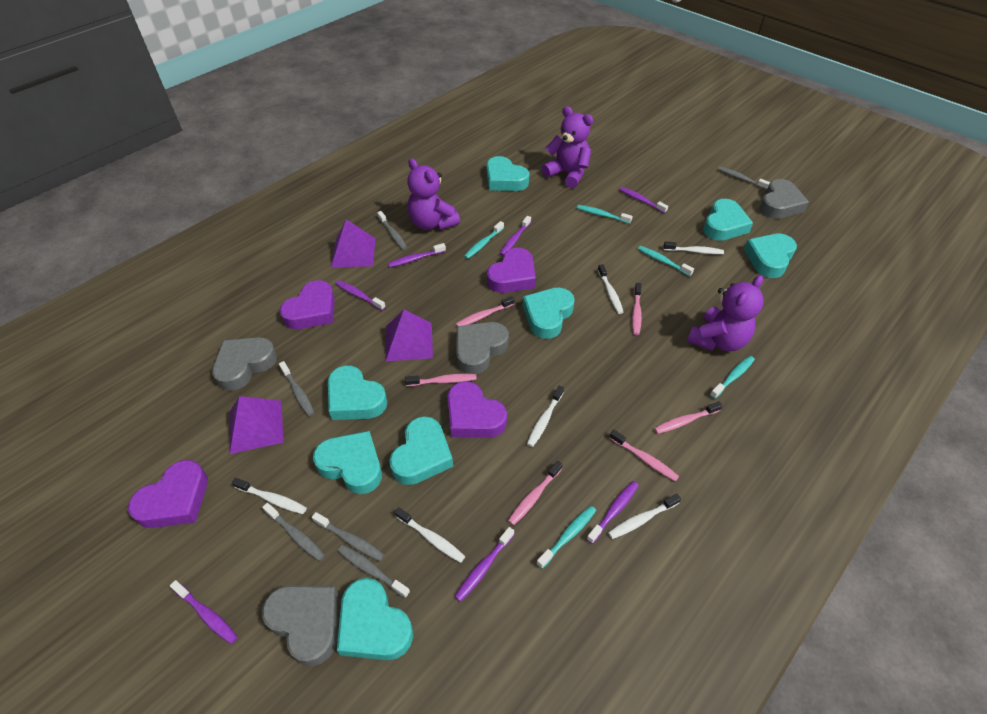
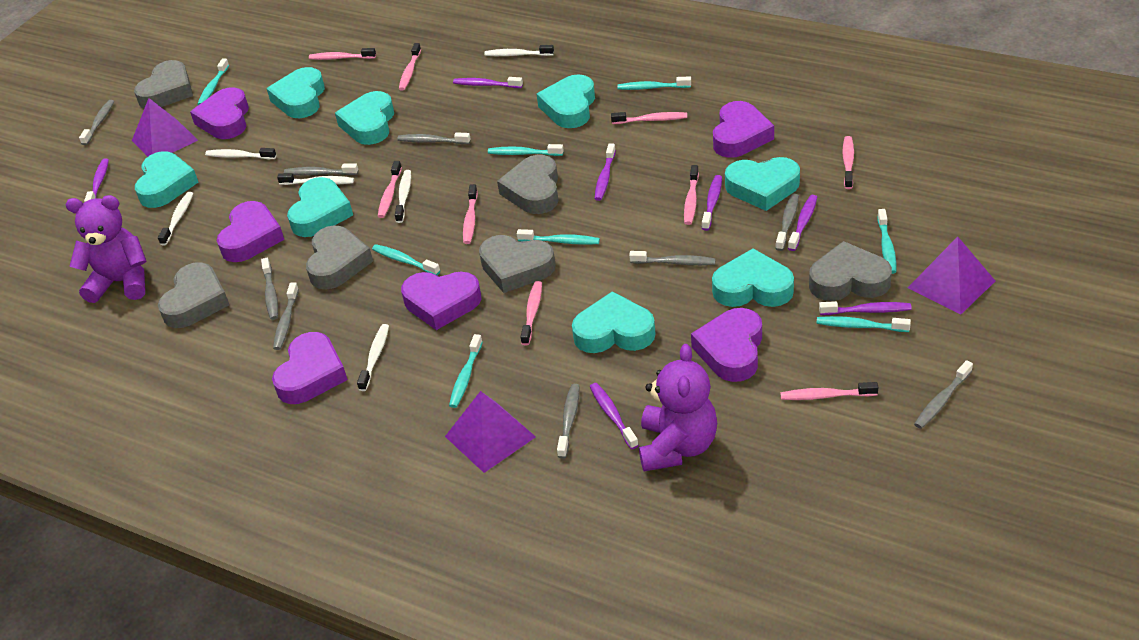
grey heart: 4 -> 6
grey toothbrush: 6 -> 9
pink toothbrush: 6 -> 9
purple heart: 4 -> 6
purple teddy bear: 3 -> 2
turquoise toothbrush: 5 -> 8

